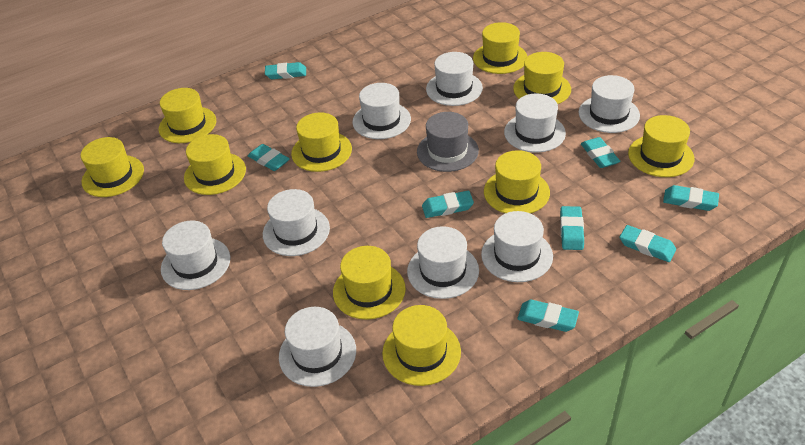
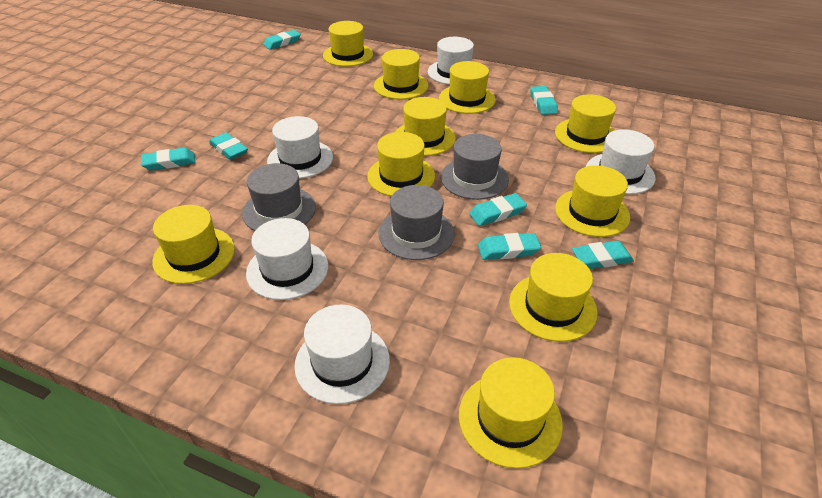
grey hat: 1 -> 3
turquoise eraser: 8 -> 7
white hat: 9 -> 5

